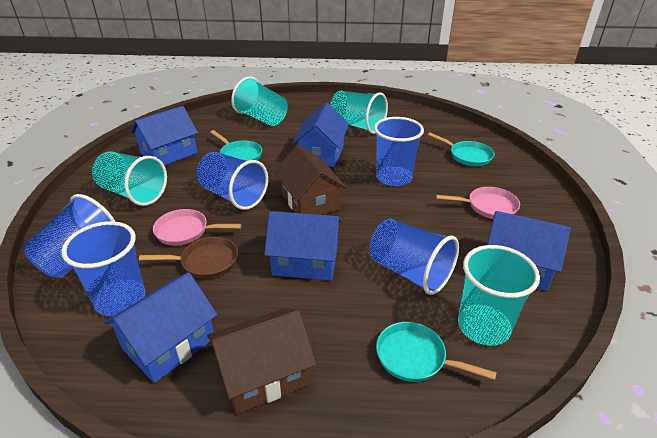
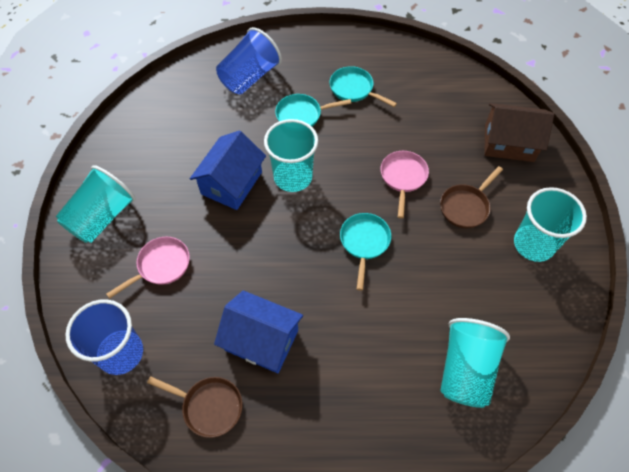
blue cup: 5 -> 2
blue house: 5 -> 2
brown house: 2 -> 1
brown pan: 1 -> 2

